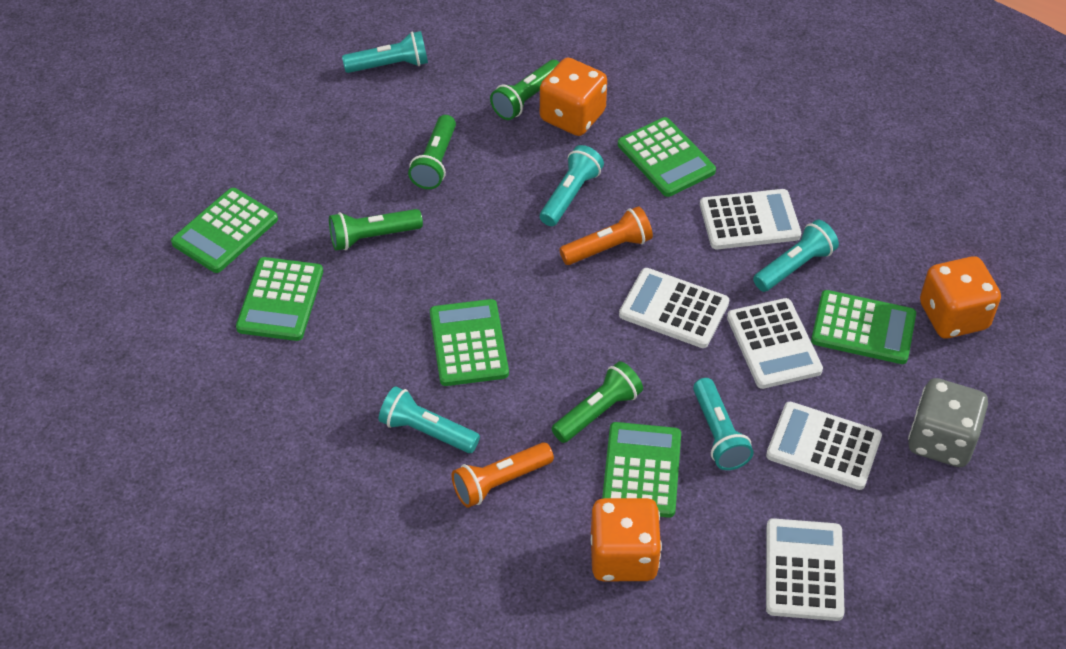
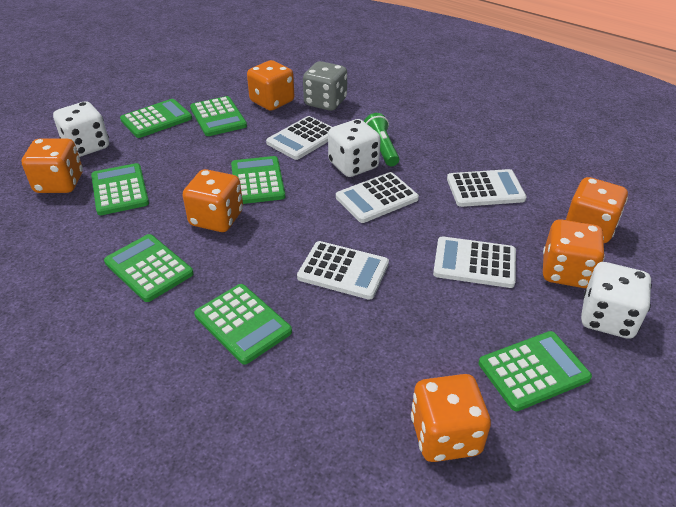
green calculator: 6 -> 7
green flashlight: 4 -> 1
orange dice: 3 -> 6
orange flashlight: 2 -> 0
turquoise flashlight: 5 -> 0
white dice: 0 -> 3

